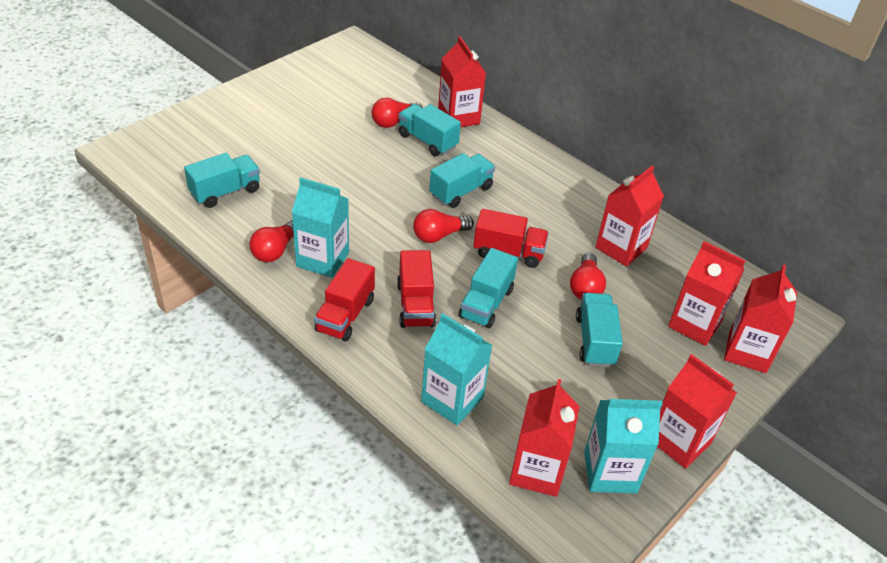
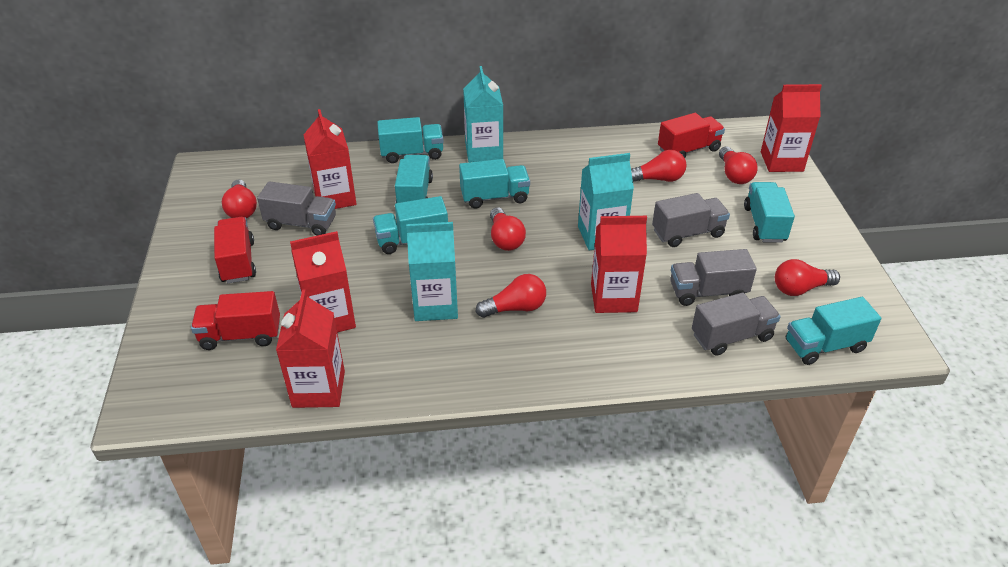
grey truck: 0 -> 4
red carton: 6 -> 5
red light bulb: 4 -> 6
turquoise truck: 5 -> 6

